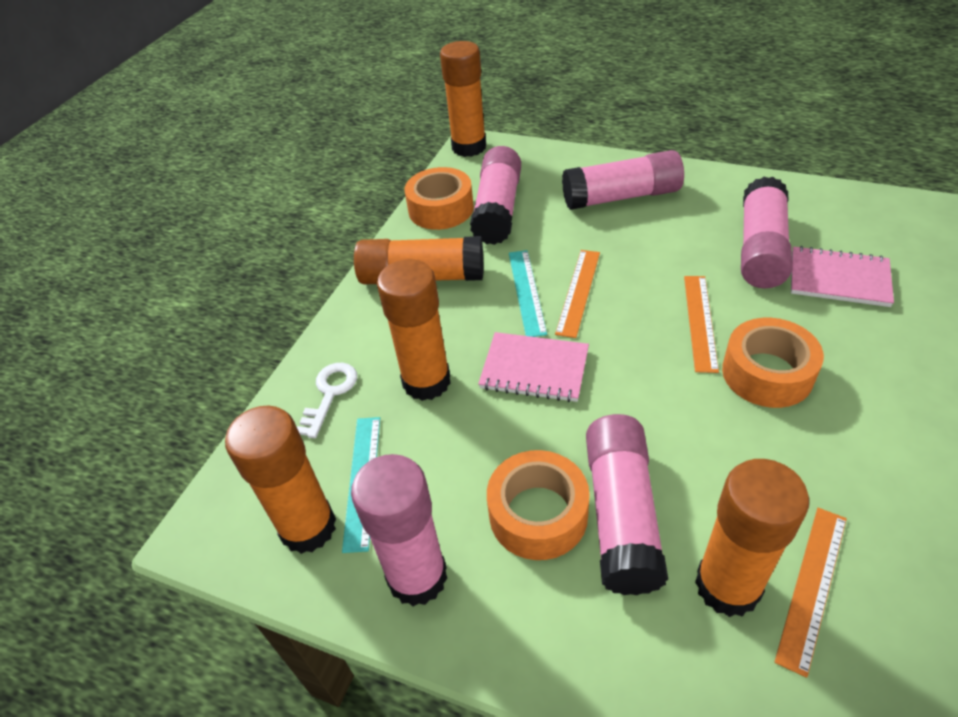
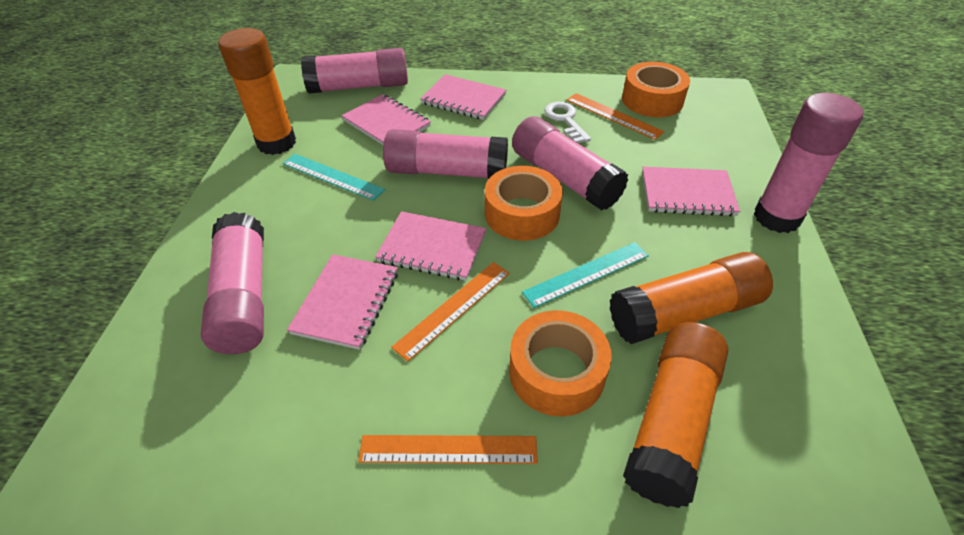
orange glue stick: 5 -> 3
pink notebook: 2 -> 5

